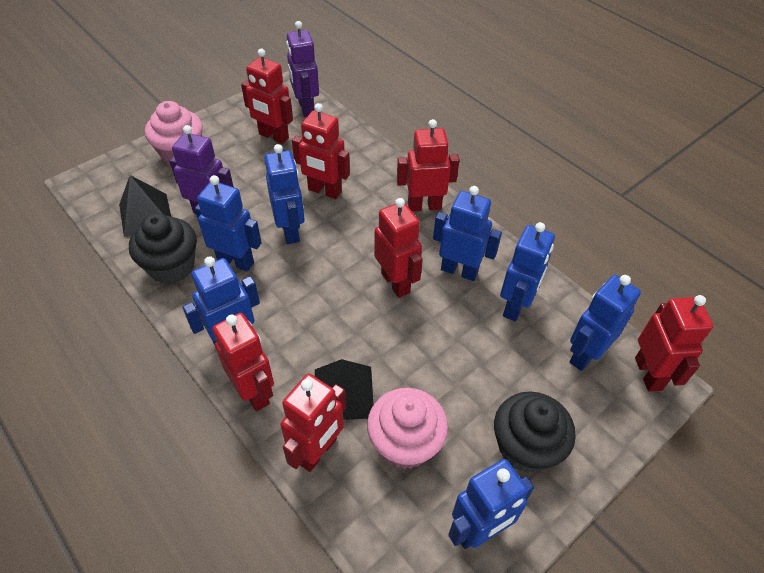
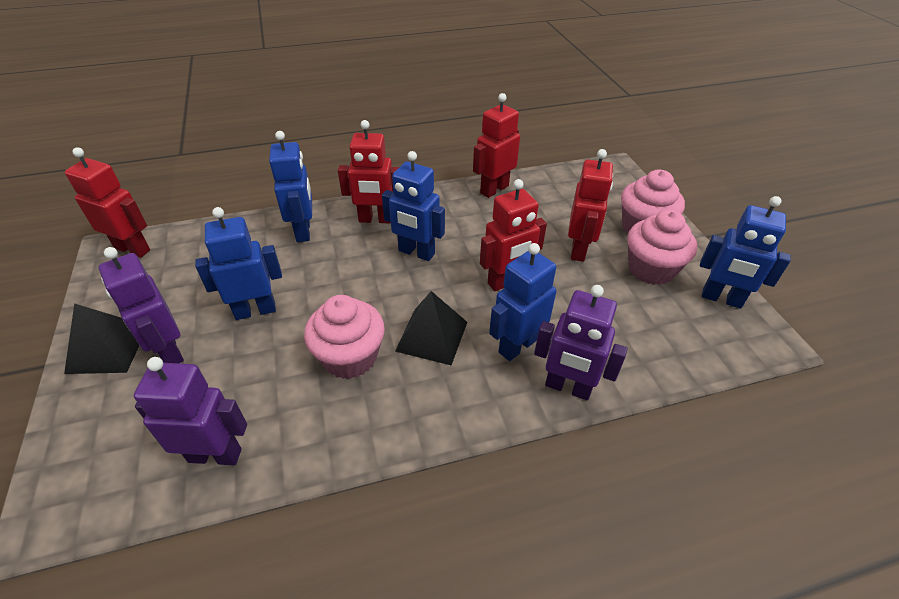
black cupcake: 2 -> 0
blue robot: 7 -> 5
pink cupcake: 2 -> 3
purple robot: 2 -> 3
red robot: 7 -> 5

